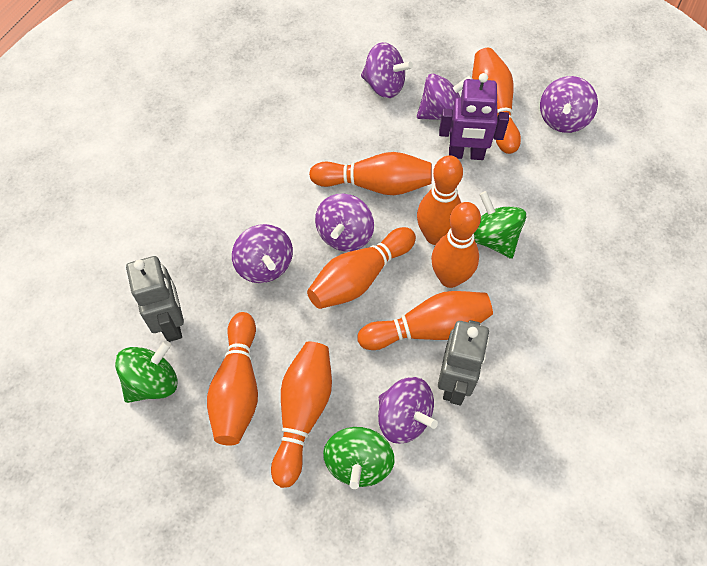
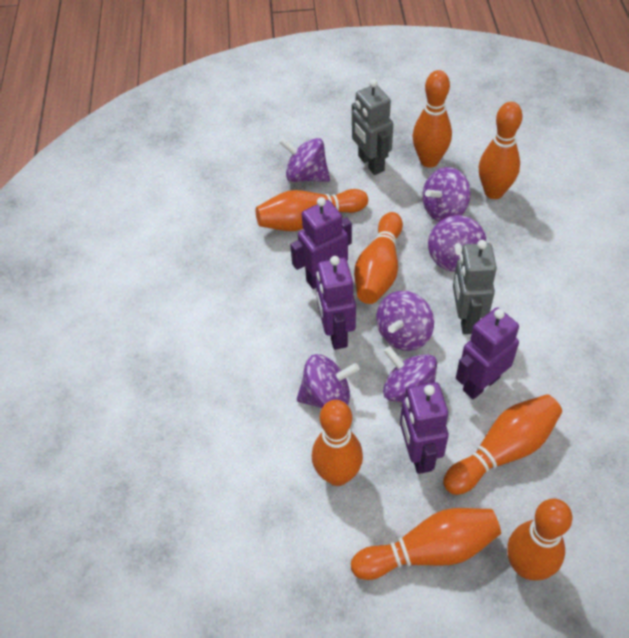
green spinning top: 3 -> 0
purple robot: 1 -> 4

